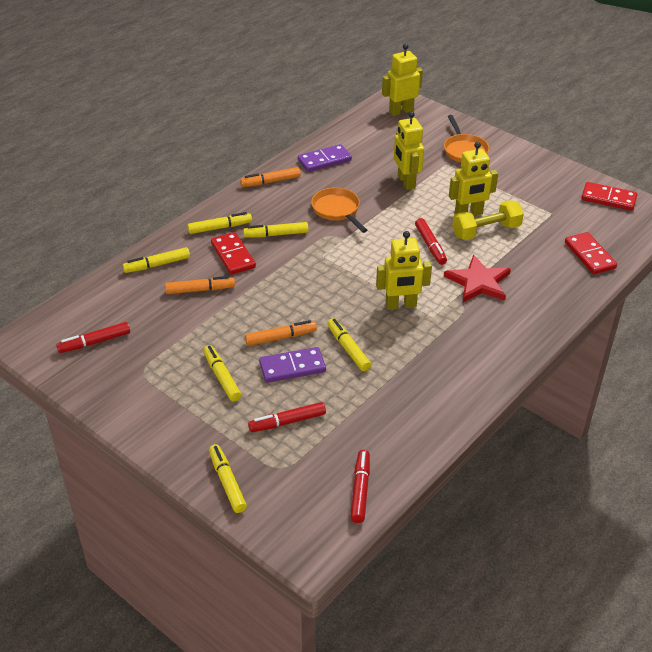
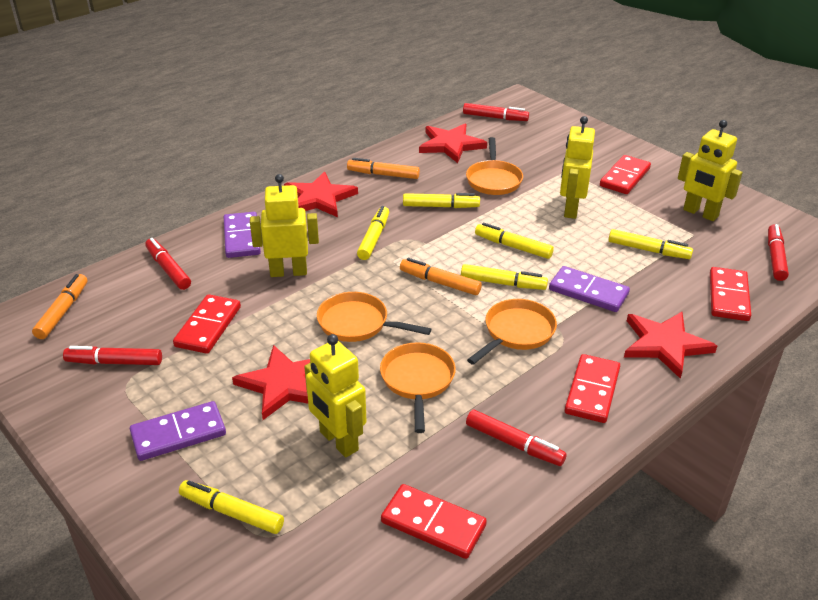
orange pan: 2 -> 4
purple domino: 2 -> 3
red domino: 3 -> 5
red marker: 4 -> 5
red star: 1 -> 4
yellow dumbbell: 1 -> 0

